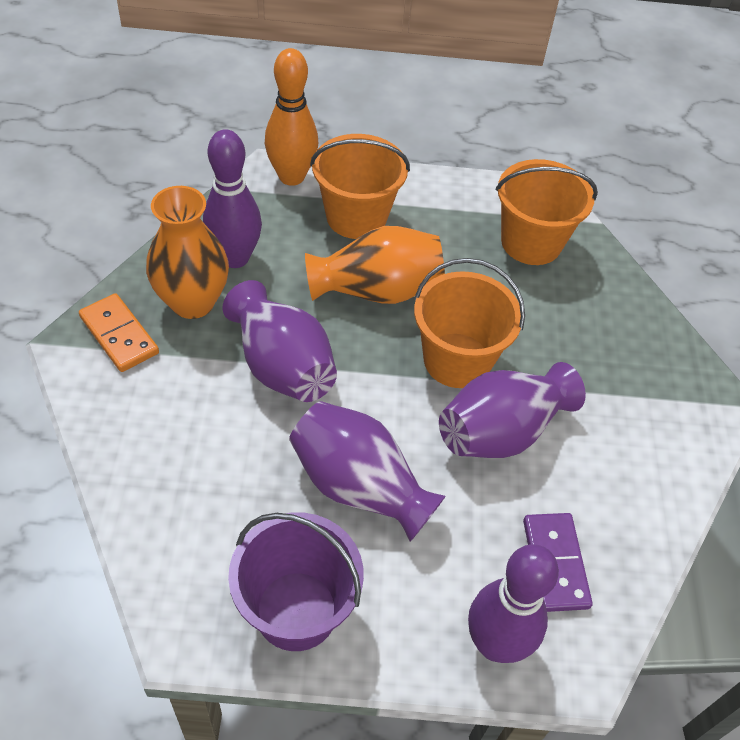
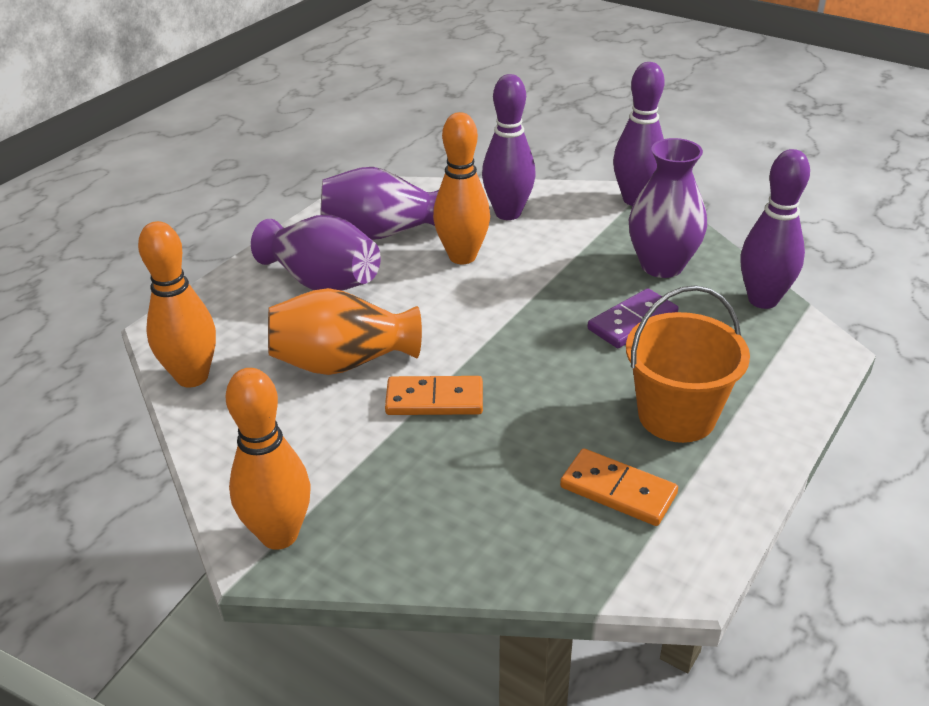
orange bowling pin: 1 -> 3
orange bucket: 3 -> 1
orange domino: 1 -> 2
orange vase: 2 -> 1
purple bowling pin: 2 -> 3
purple bucket: 1 -> 0

